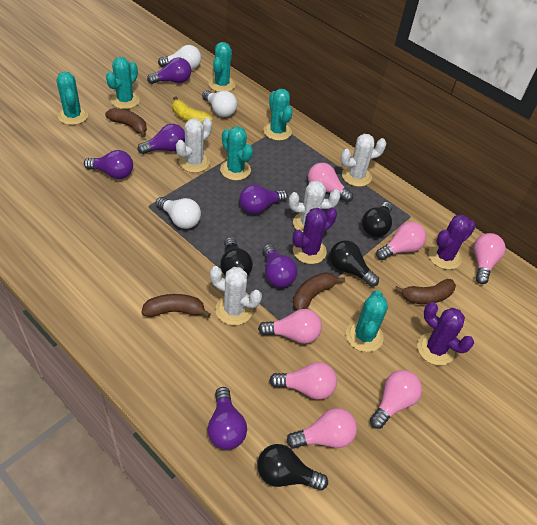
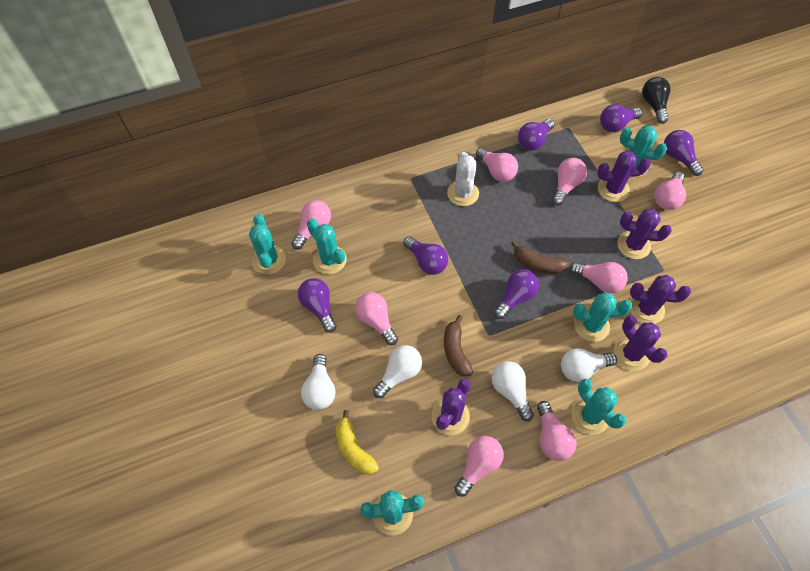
black light bulb: 4 -> 1
brown banana: 4 -> 2
pink light bulb: 7 -> 8
purple cactus: 3 -> 5
white cactus: 4 -> 1
white light bulb: 3 -> 4

